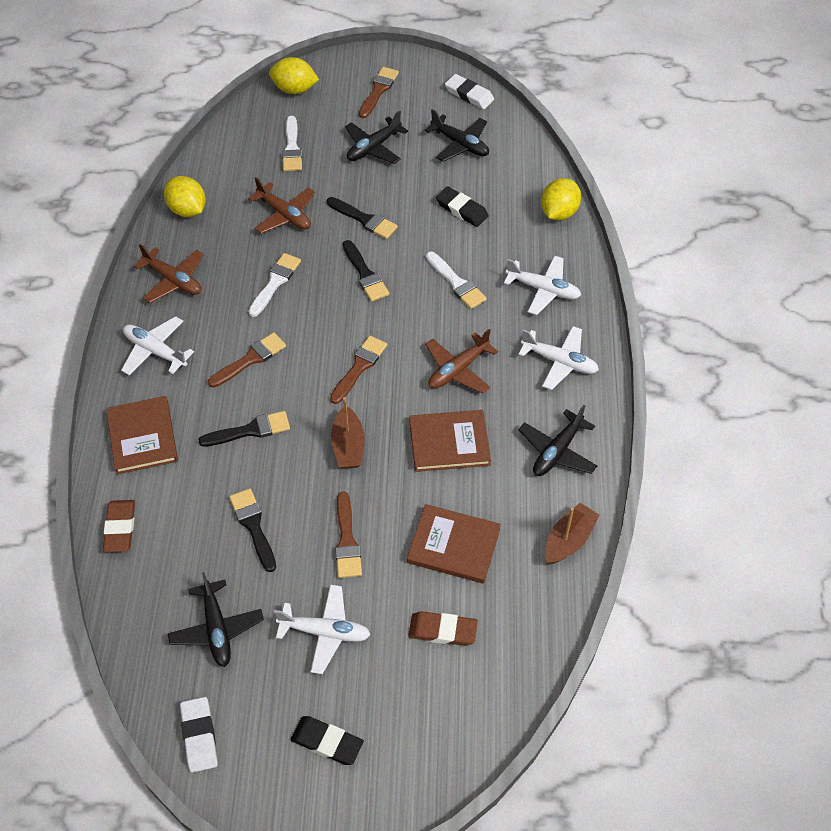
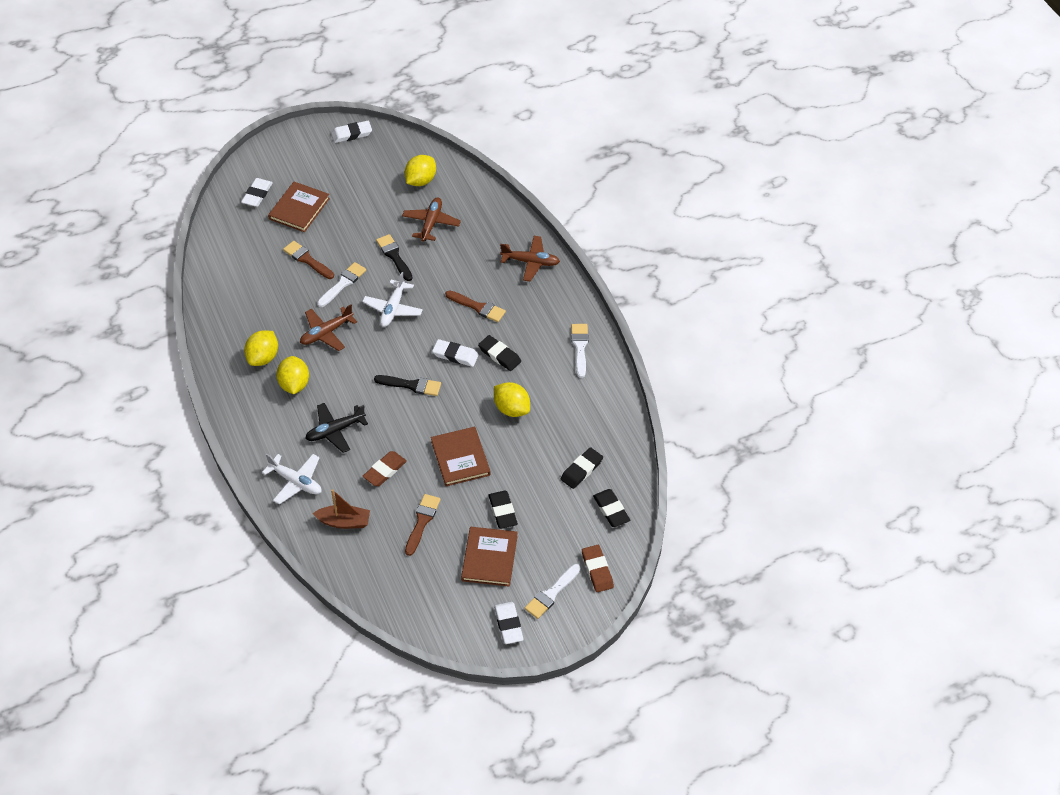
black brush: 4 -> 2
black eraser: 2 -> 4
black plane: 4 -> 1
brown boat: 2 -> 1
brown brush: 4 -> 3
white eraser: 2 -> 4
white plane: 4 -> 2
yellow lemon: 3 -> 4

